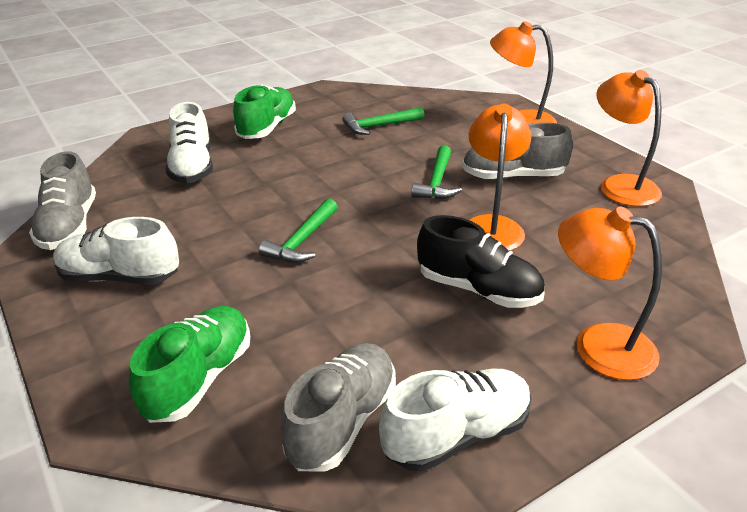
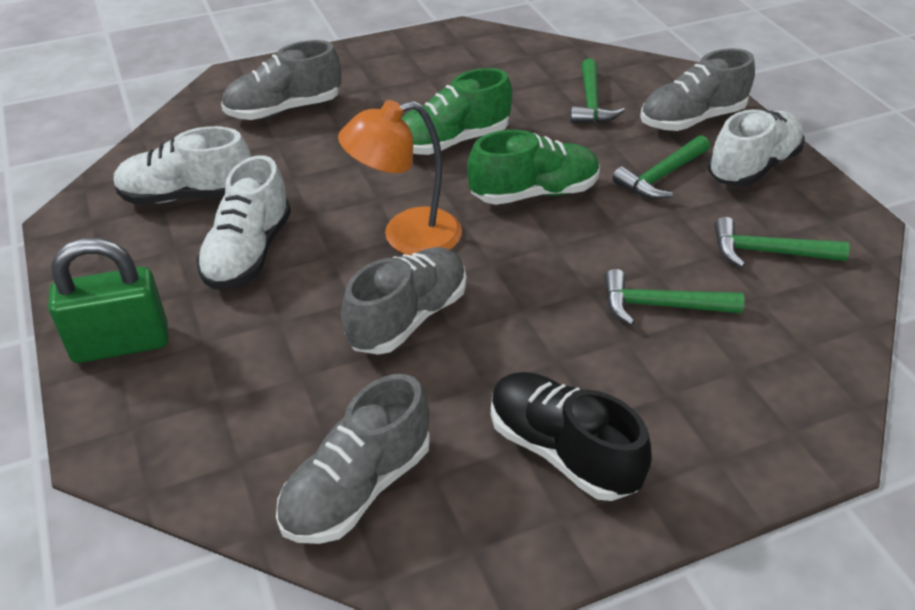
green hammer: 3 -> 4
green padlock: 0 -> 1
grey shoe: 3 -> 4
orange lamp: 4 -> 1

